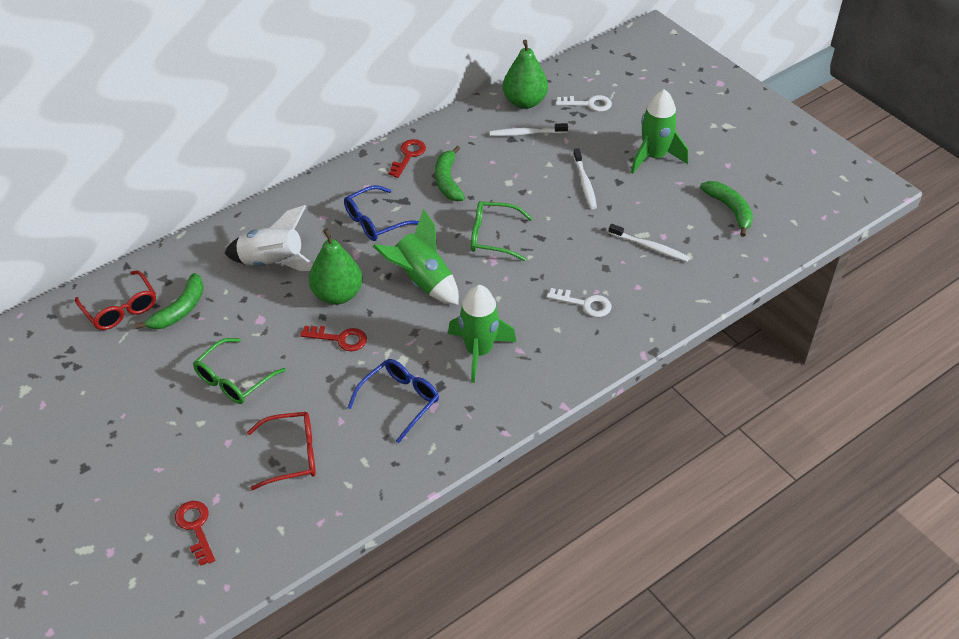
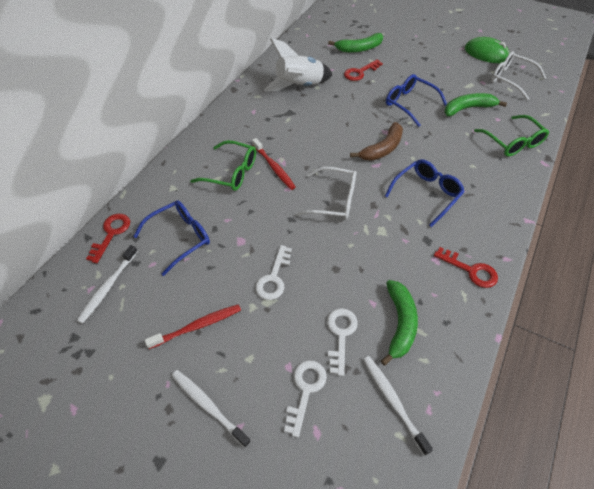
blue glasses: 2 -> 3
brown banana: 0 -> 1
green mouse: 0 -> 1
green pear: 2 -> 0
green rocket: 3 -> 0
red glasses: 2 -> 0
red toothbrush: 0 -> 2
white glasses: 0 -> 2
white key: 2 -> 3

